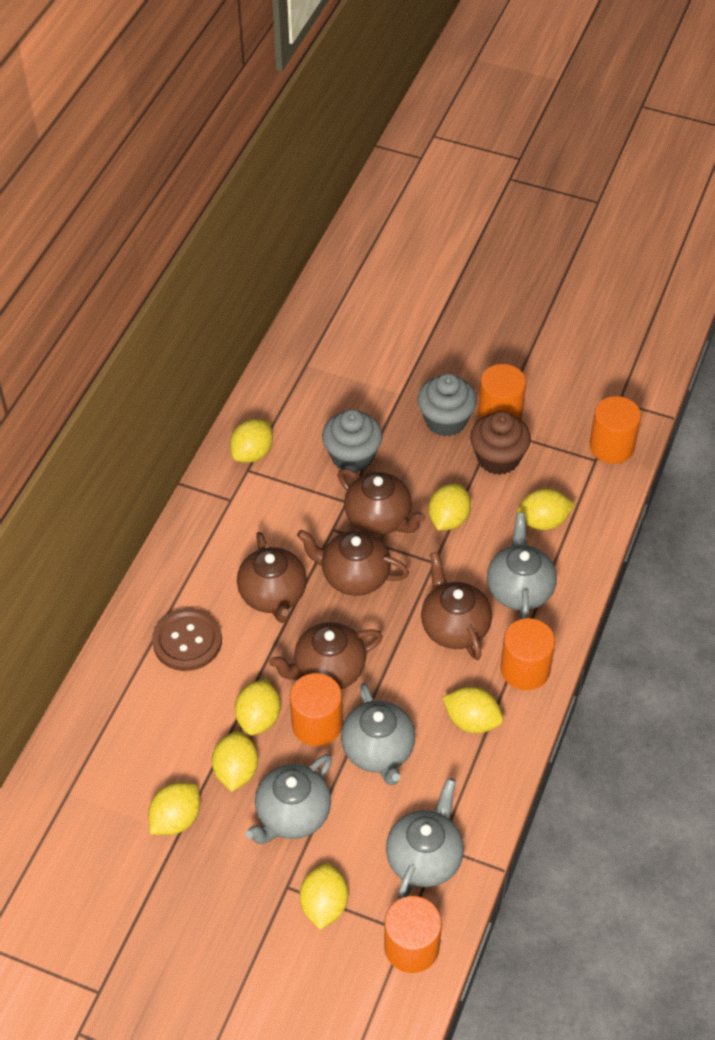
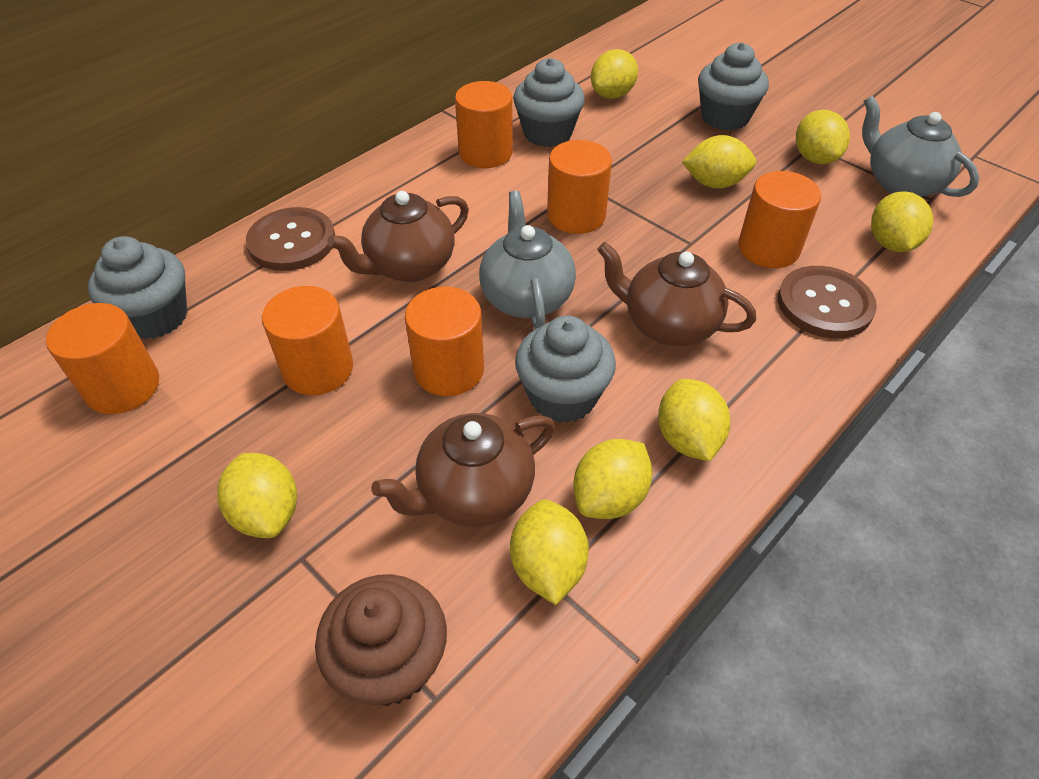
brown button: 1 -> 2
brown teapot: 5 -> 3
grey cupcake: 2 -> 4
grey teapot: 4 -> 2
orange cylinder: 5 -> 6

